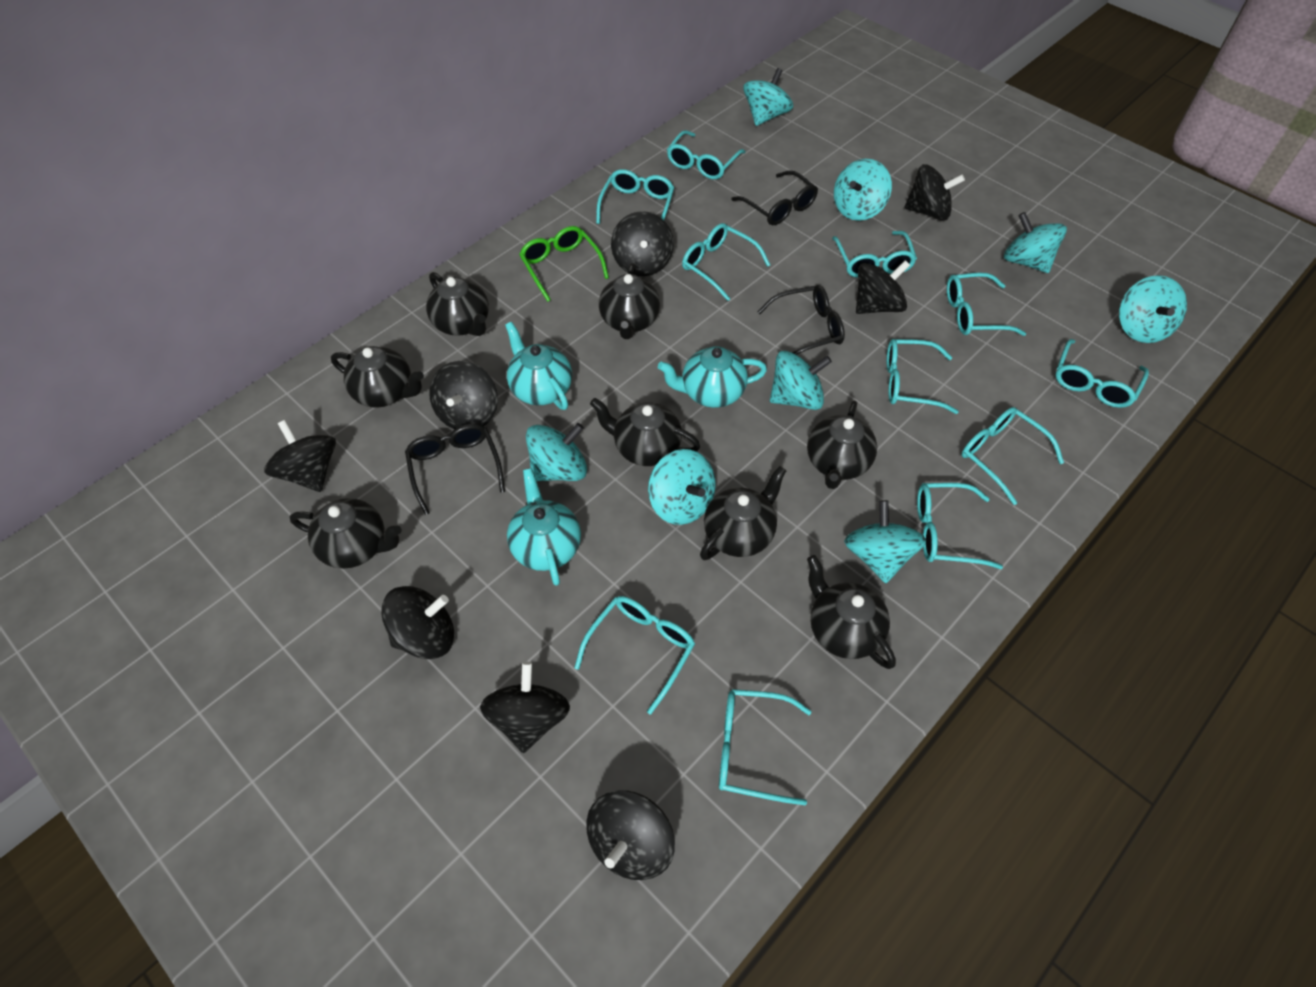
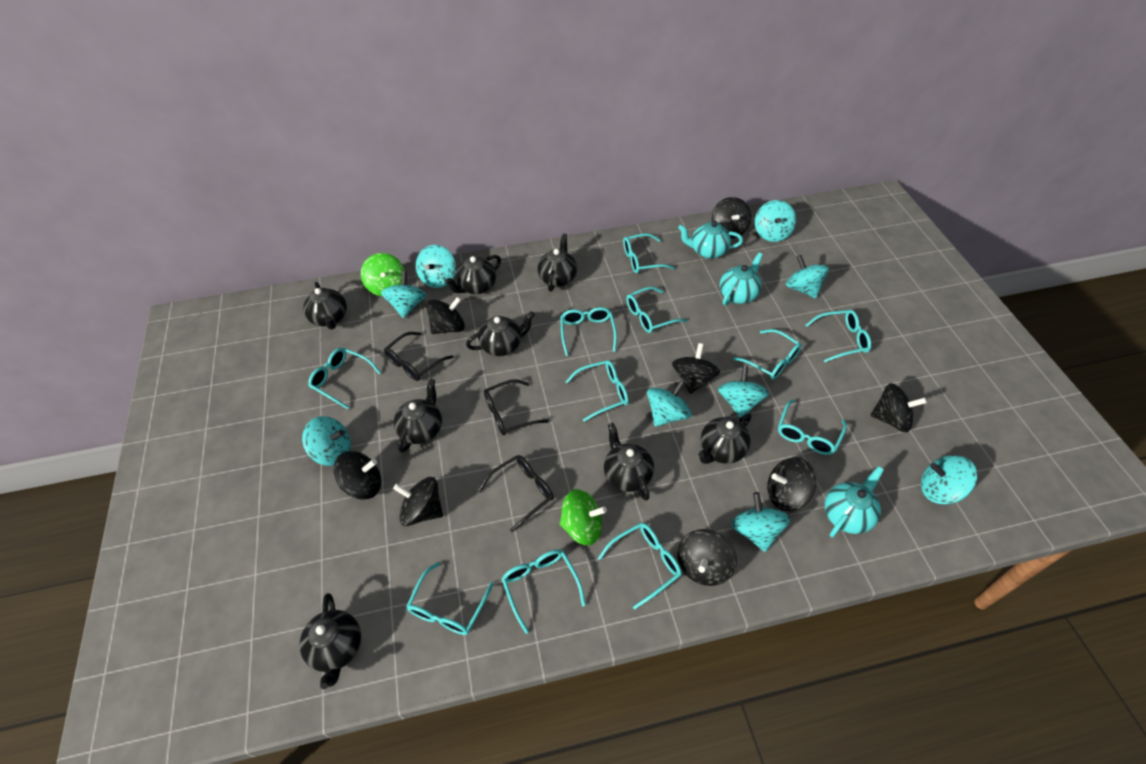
green glasses: 1 -> 0
green spinning top: 0 -> 2
turquoise spinning top: 8 -> 9

